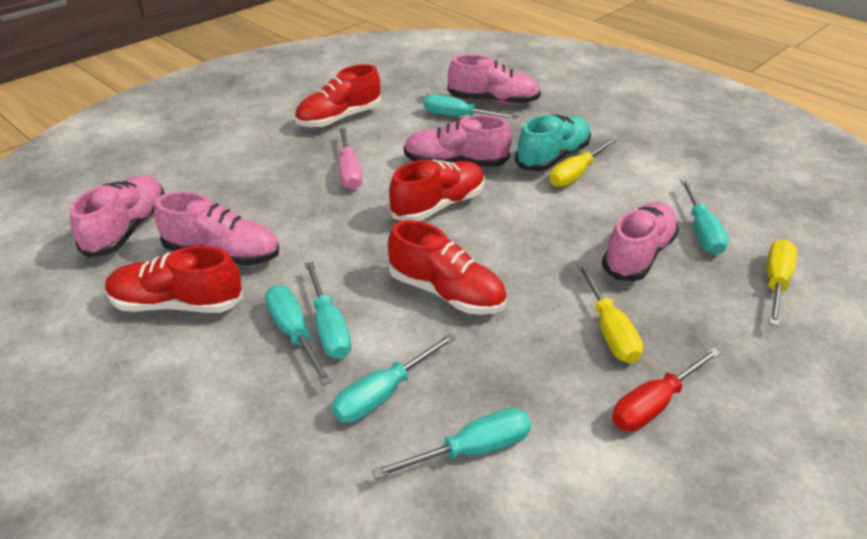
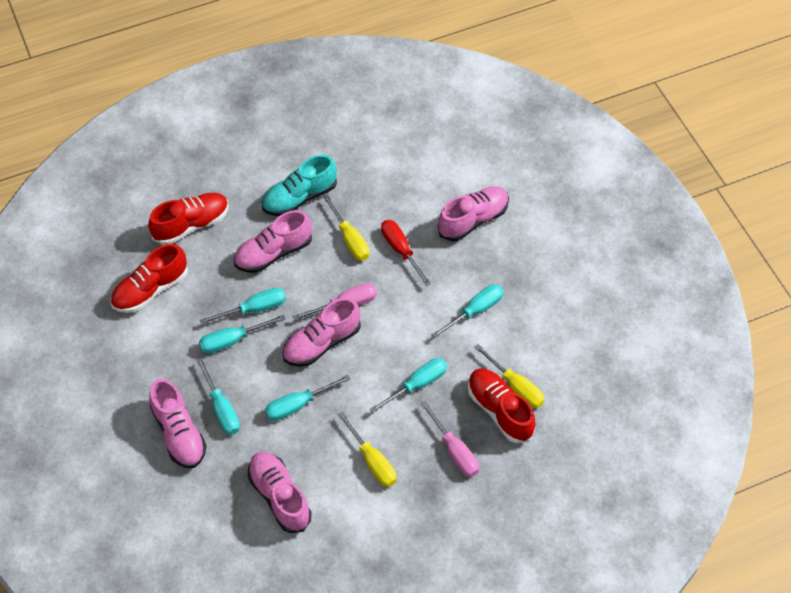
pink screwdriver: 1 -> 2
red shoe: 4 -> 3

